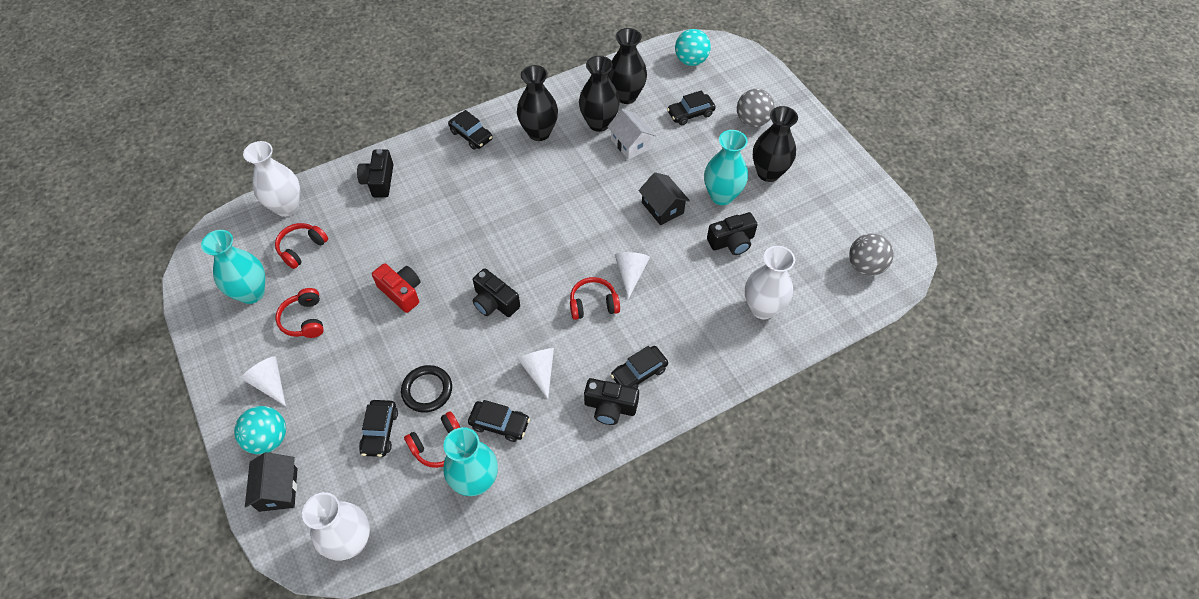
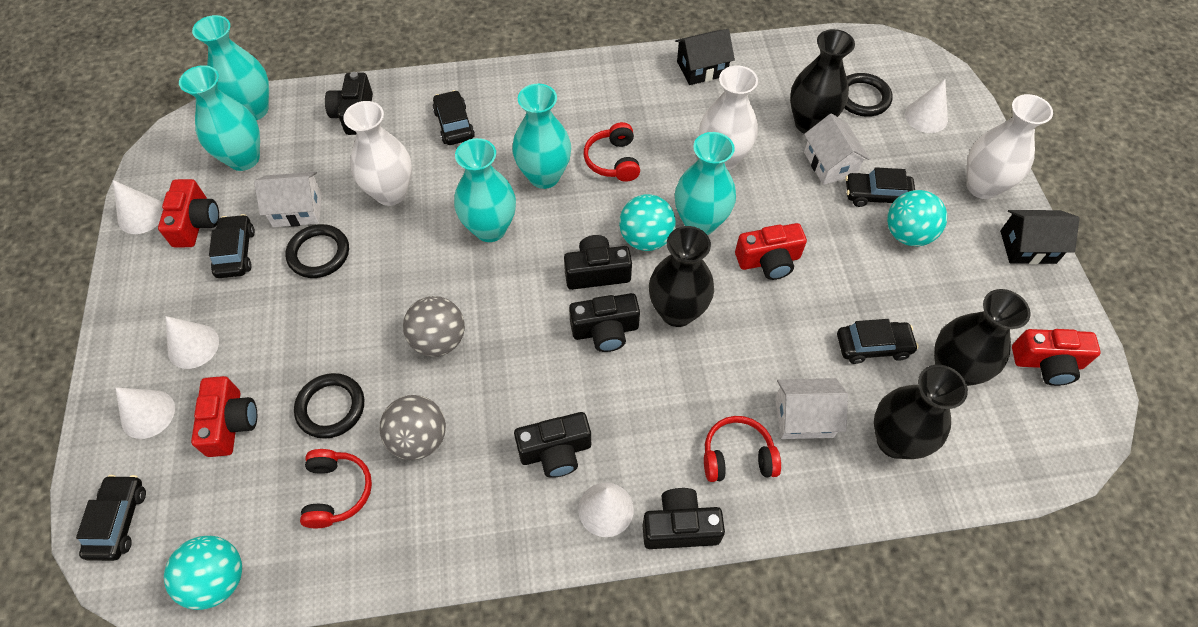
black camera: 4 -> 5
black ring: 1 -> 3
red camera: 1 -> 4
red headphones: 4 -> 3
turquoise ball: 2 -> 3
turquoise vase: 3 -> 5
white cone: 3 -> 5
white house: 1 -> 3

